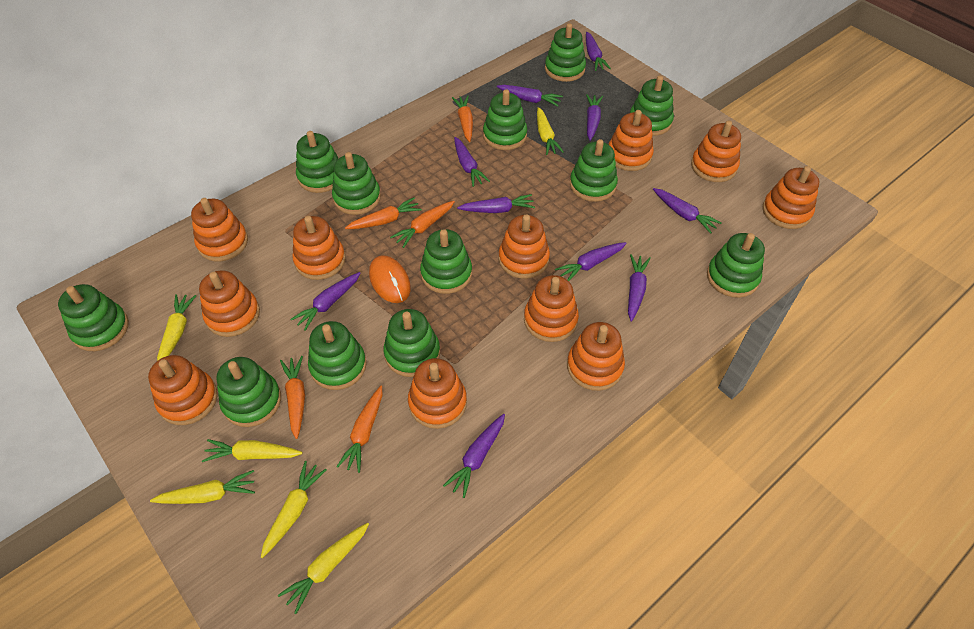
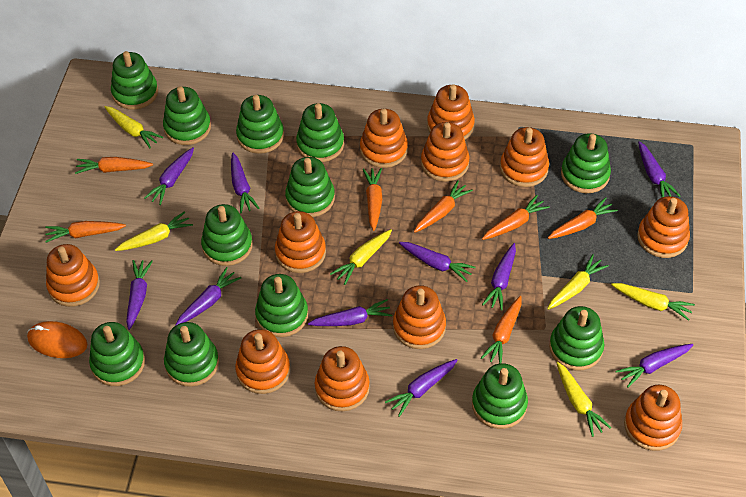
orange carrot: 5 -> 7

